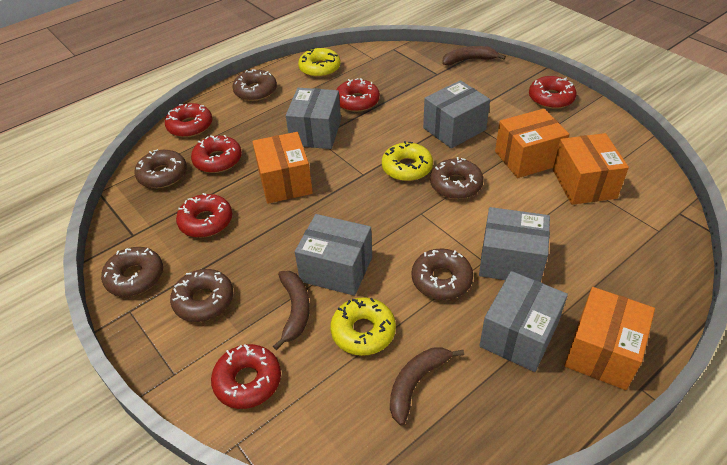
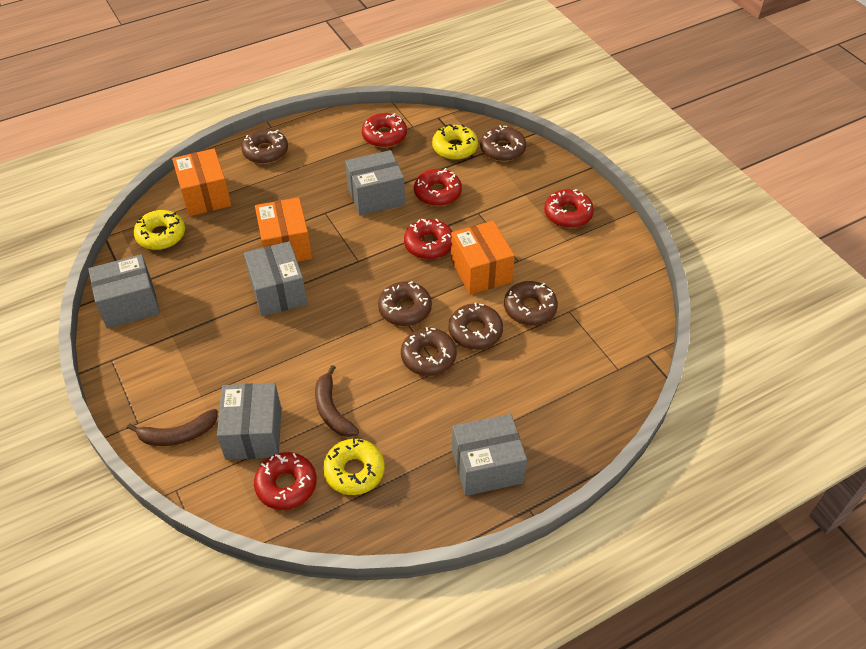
brown banana: 3 -> 2
orange box: 4 -> 3
red donut: 6 -> 5

